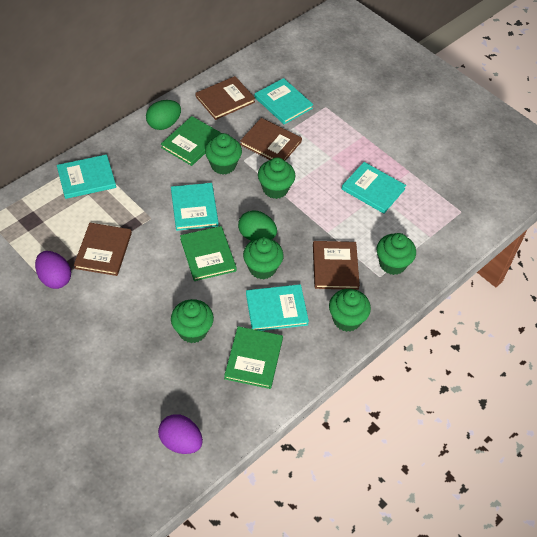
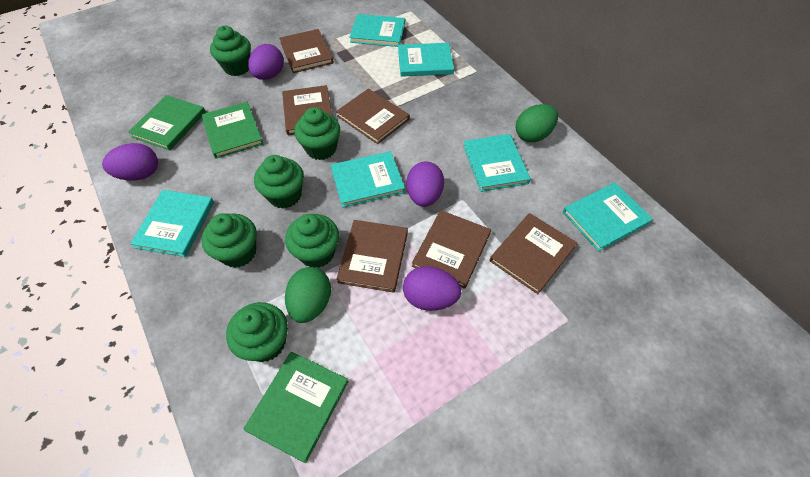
brown book: 4 -> 6
purple egg: 2 -> 4
turquoise book: 5 -> 6

